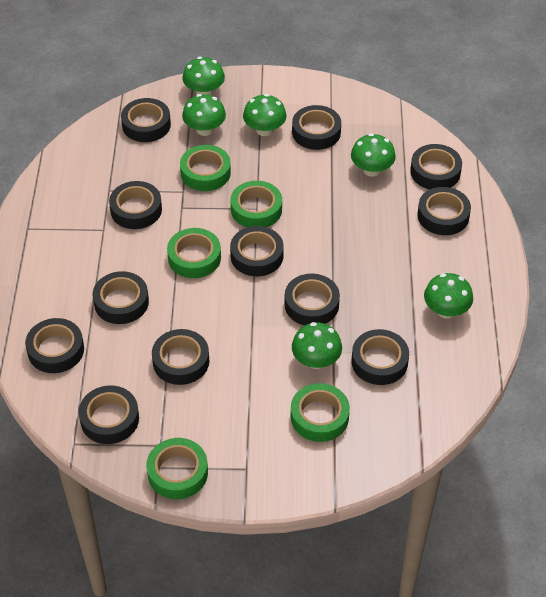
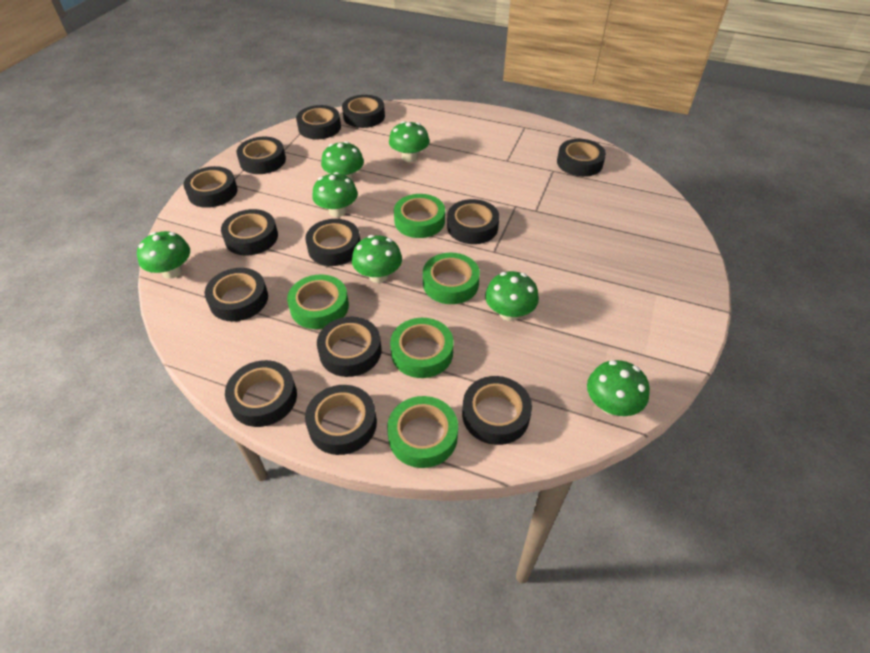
black tape: 12 -> 13
green mushroom: 6 -> 7

